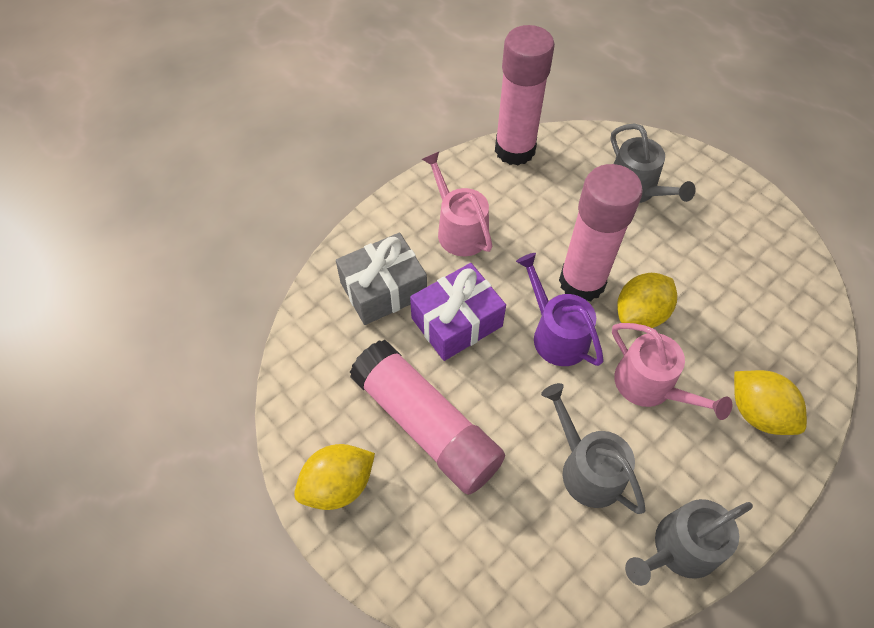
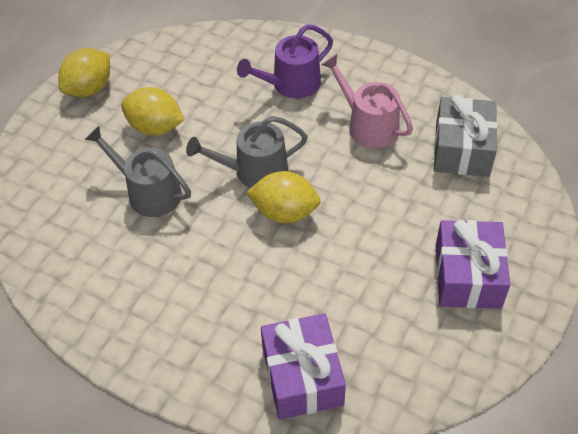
grey watering can: 3 -> 2
pink glue stick: 3 -> 0
pink watering can: 2 -> 1
purple gift: 1 -> 2

